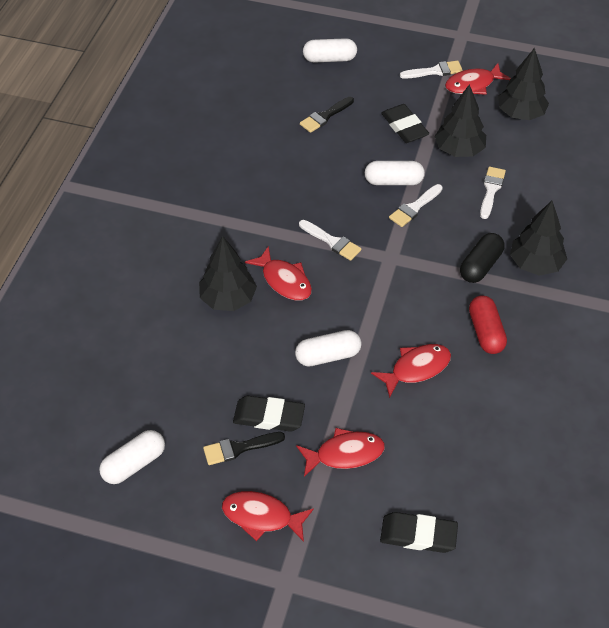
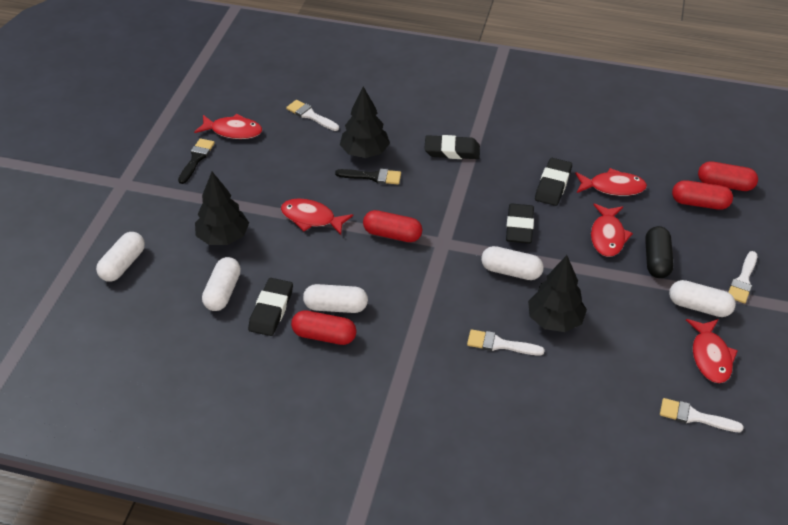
black eraser: 3 -> 4
black tree: 4 -> 3
red capsule: 1 -> 4
white capsule: 4 -> 5

